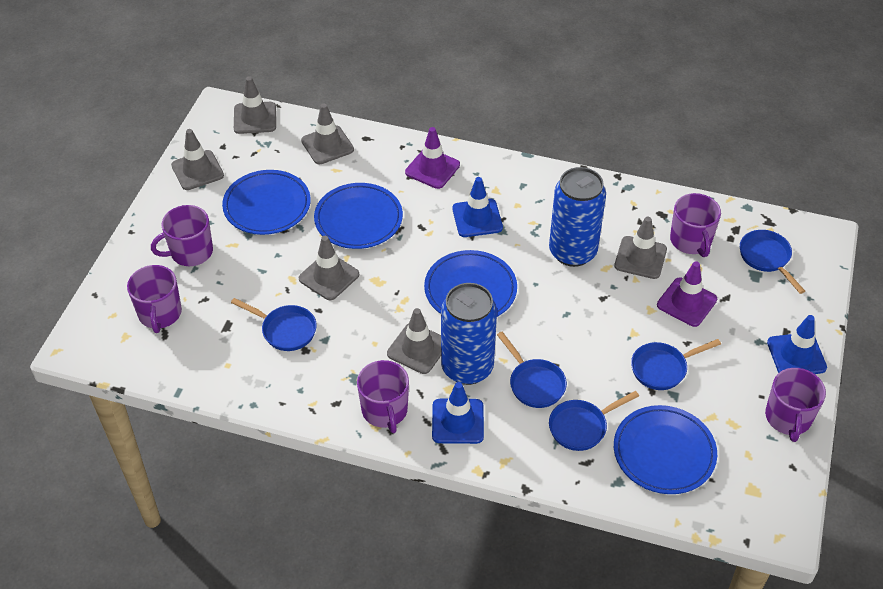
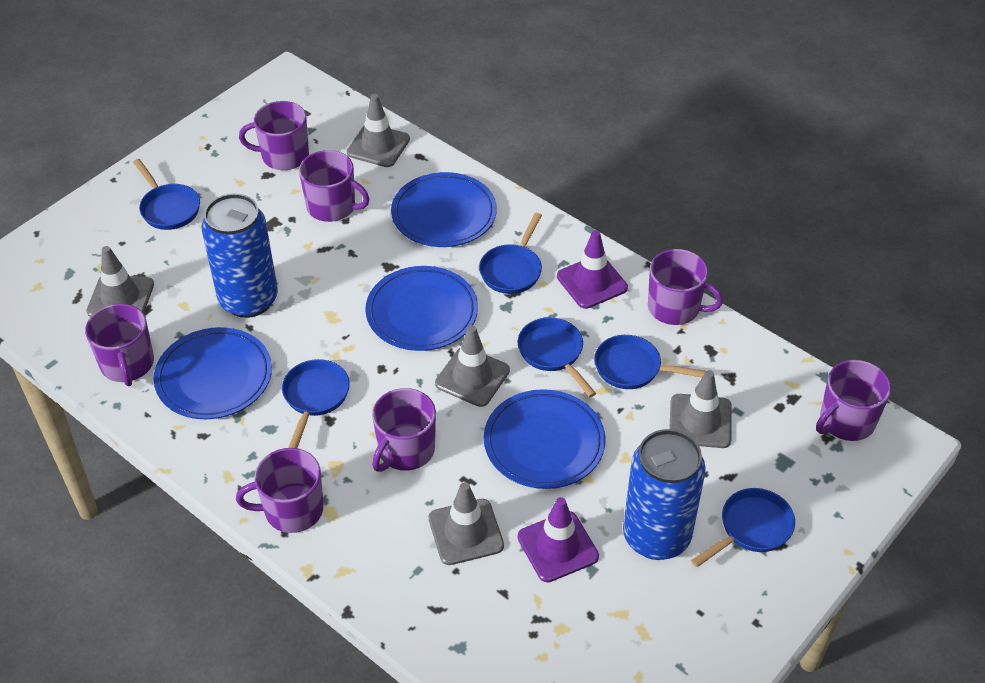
blue pan: 5 -> 6
blue traffic cone: 3 -> 0
grey traffic cone: 6 -> 5
purple mug: 5 -> 7

